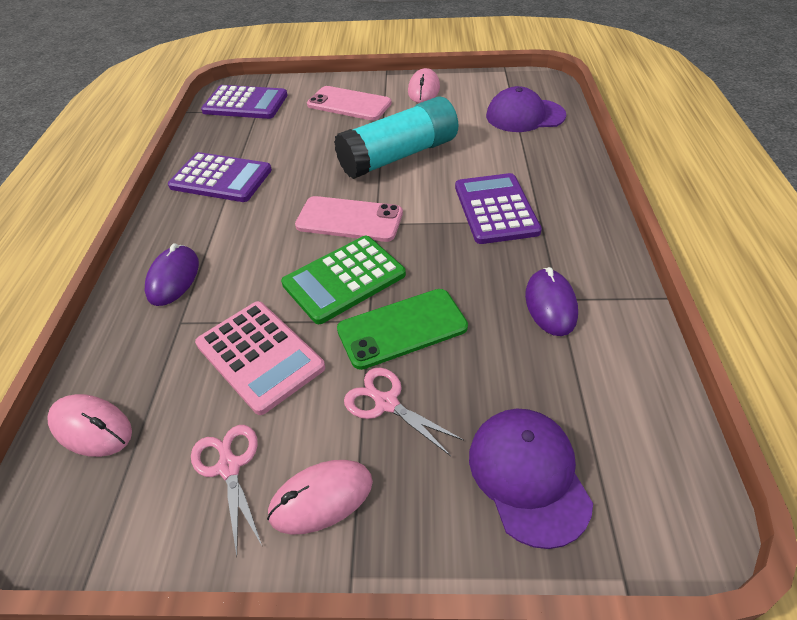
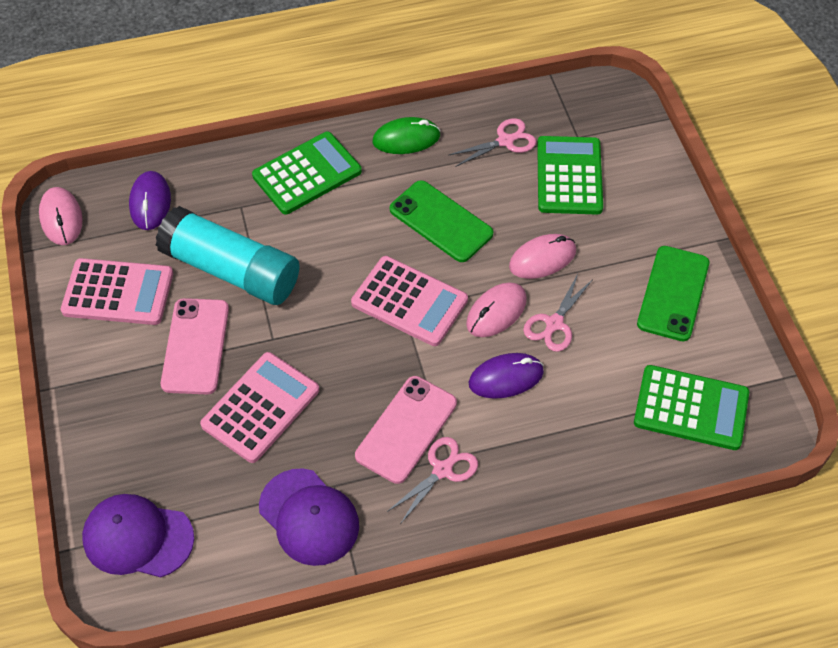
green calculator: 1 -> 3
green mouse: 0 -> 1
green phone: 1 -> 2
pink calculator: 1 -> 3
pink scissors: 2 -> 3
purple calculator: 3 -> 0

